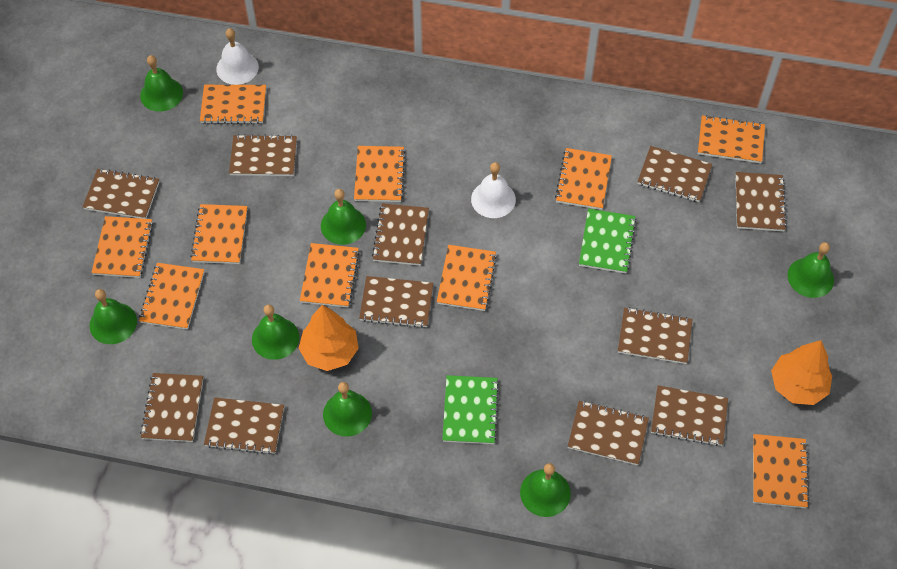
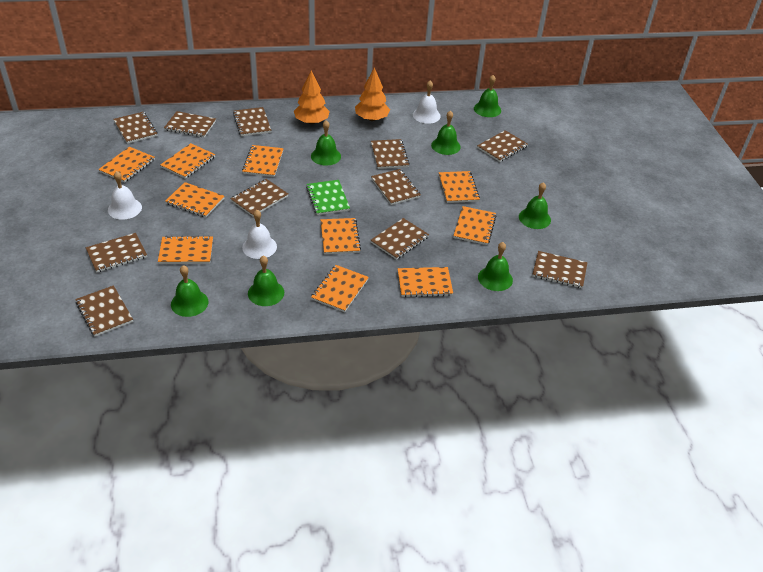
green notebook: 2 -> 1
white bell: 2 -> 3

